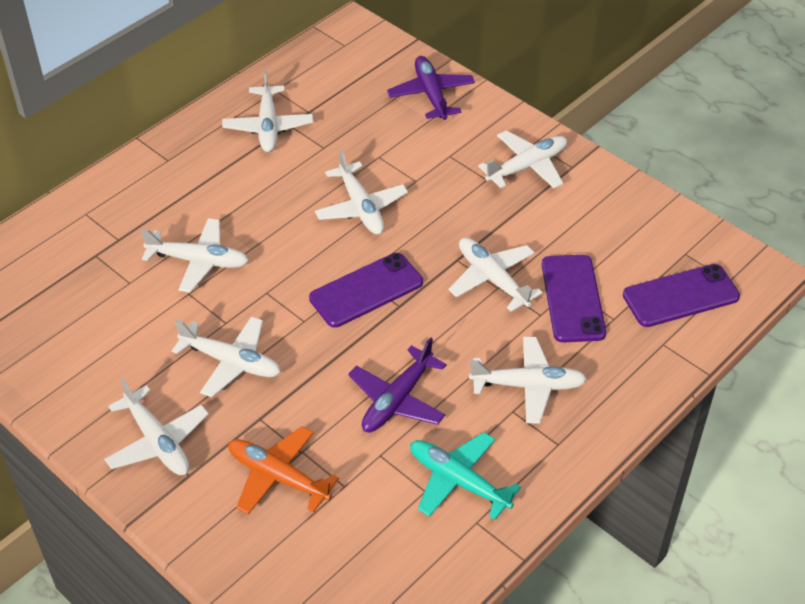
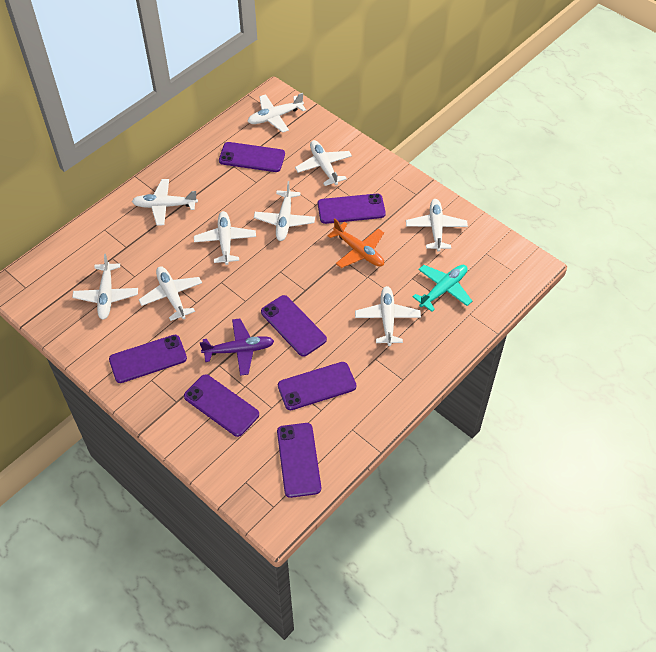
purple phone: 3 -> 7
purple plane: 2 -> 1
white plane: 8 -> 9

